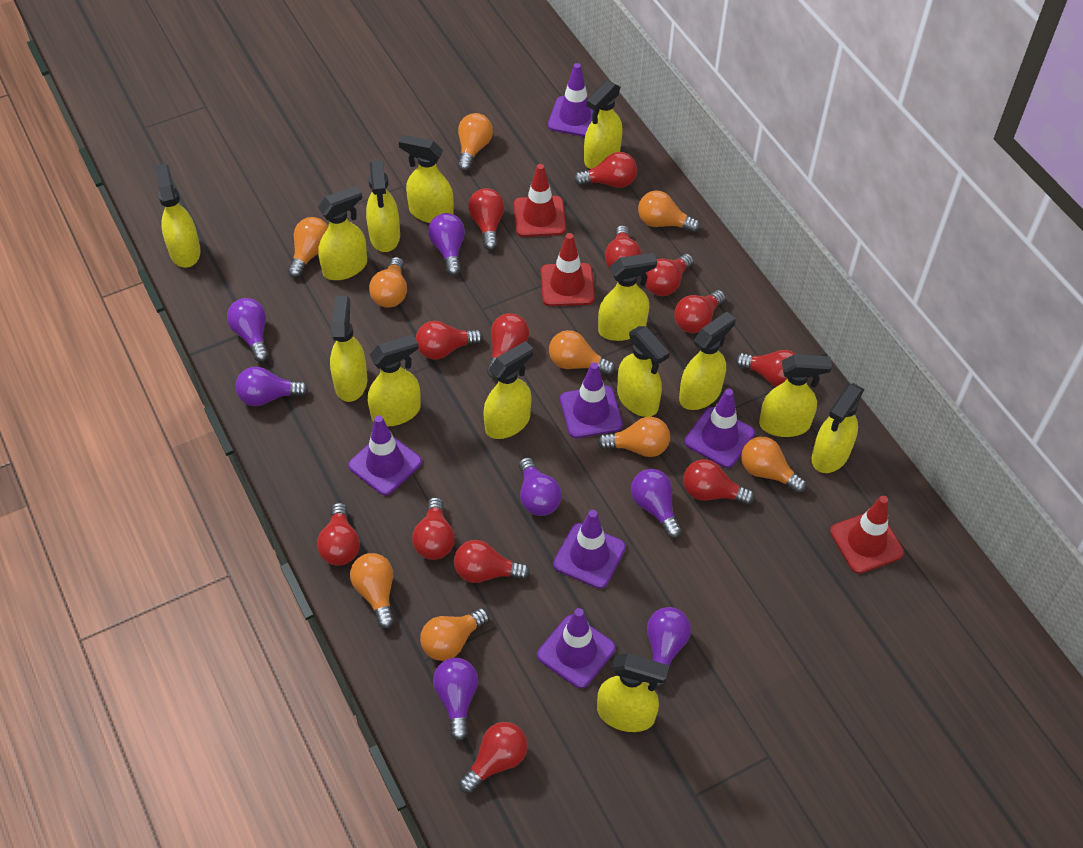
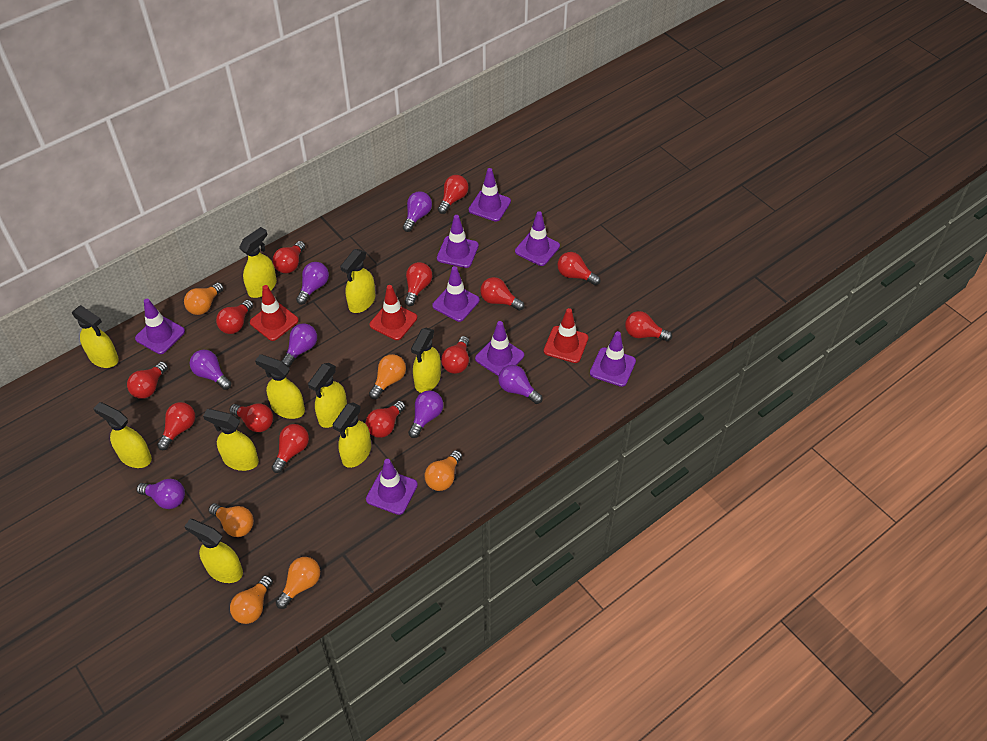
orange light bulb: 9 -> 6
purple traffic cone: 6 -> 8
yellow spray bottle: 14 -> 10

